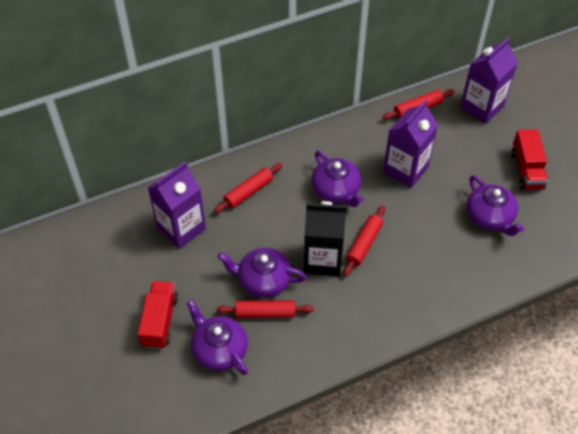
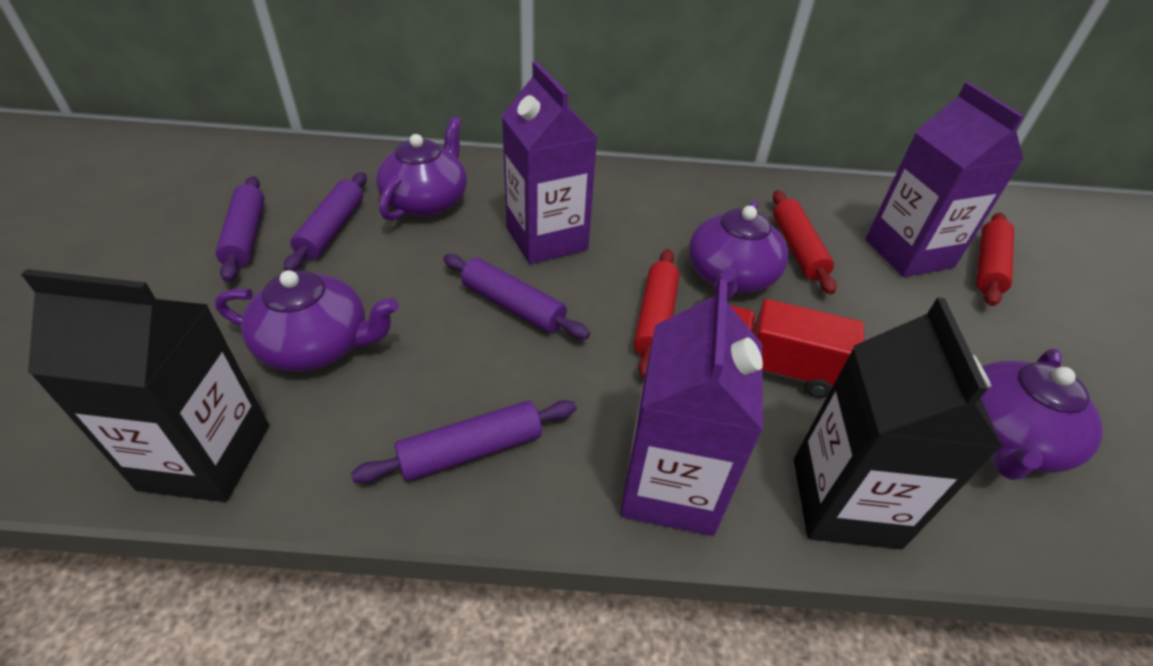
black carton: 1 -> 2
purple rolling pin: 0 -> 4
red rolling pin: 4 -> 3
red truck: 2 -> 1

